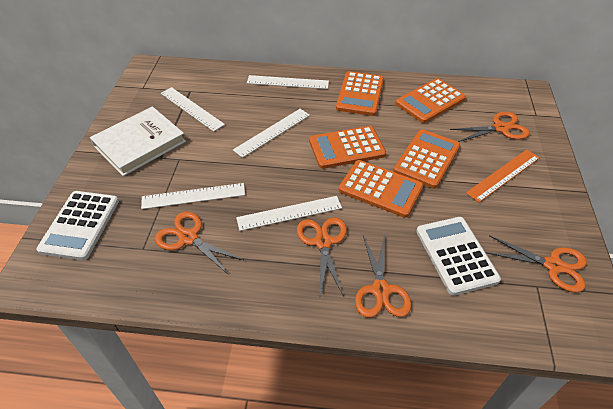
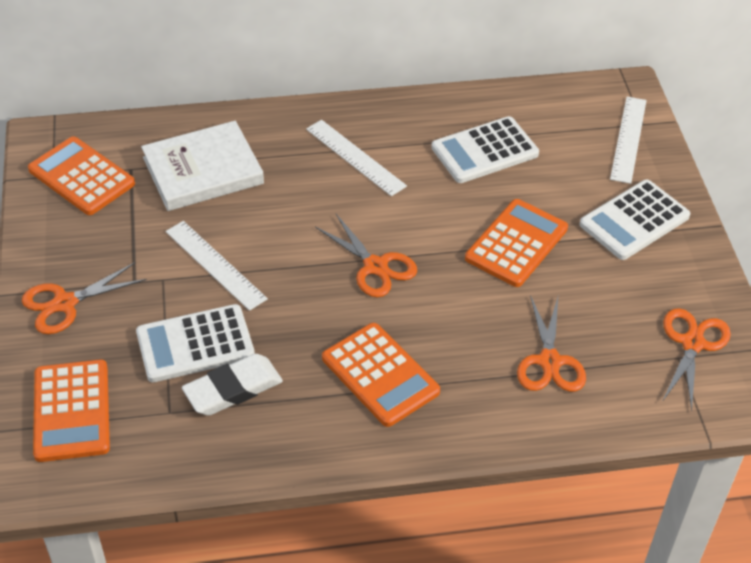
orange calculator: 5 -> 4
orange ruler: 1 -> 0
orange scissors: 5 -> 4
white calculator: 2 -> 3
white eraser: 0 -> 1
white ruler: 5 -> 3

